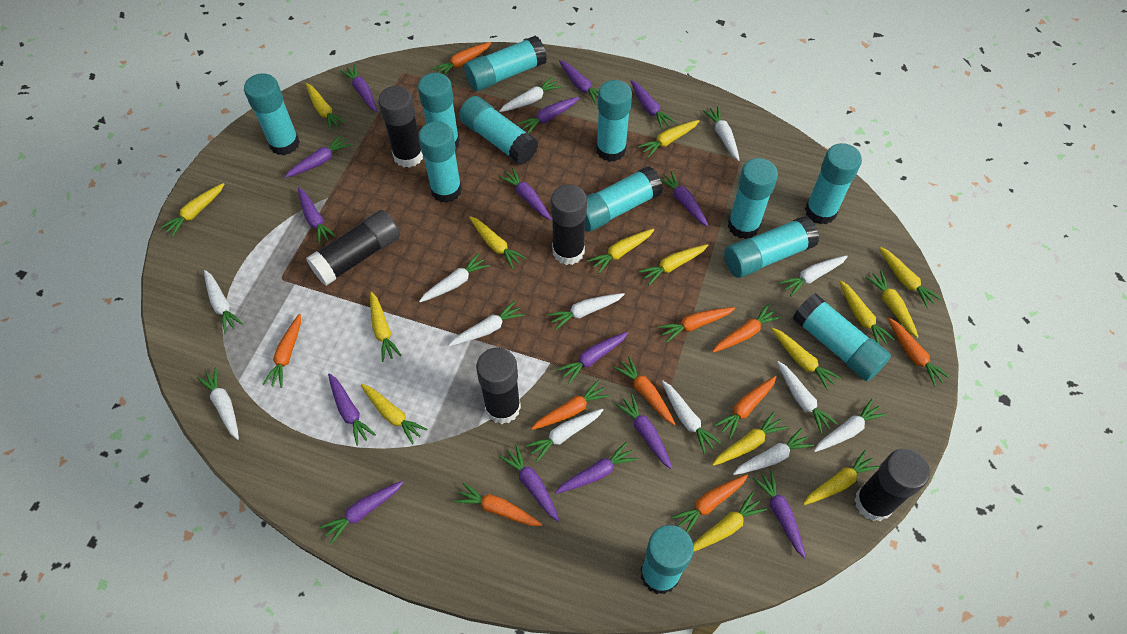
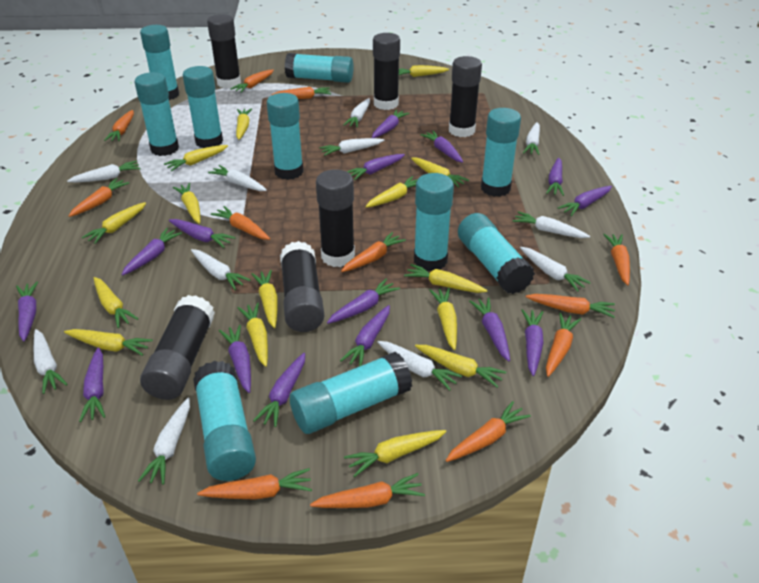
black glue stick: 5 -> 6
orange carrot: 10 -> 12
turquoise glue stick: 12 -> 10
white carrot: 13 -> 11

